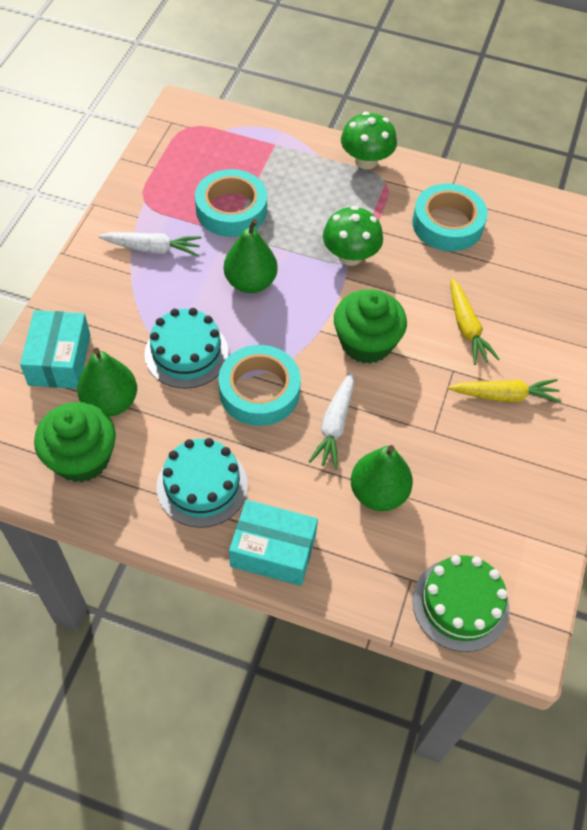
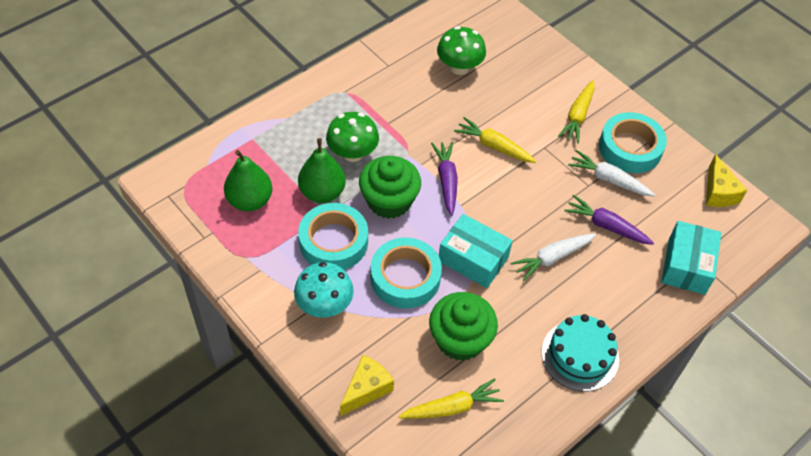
green cake: 1 -> 0
green pear: 3 -> 2
purple carrot: 0 -> 2
turquoise cake: 2 -> 1
turquoise mushroom: 0 -> 1
yellow carrot: 2 -> 3
yellow cheese: 0 -> 2

